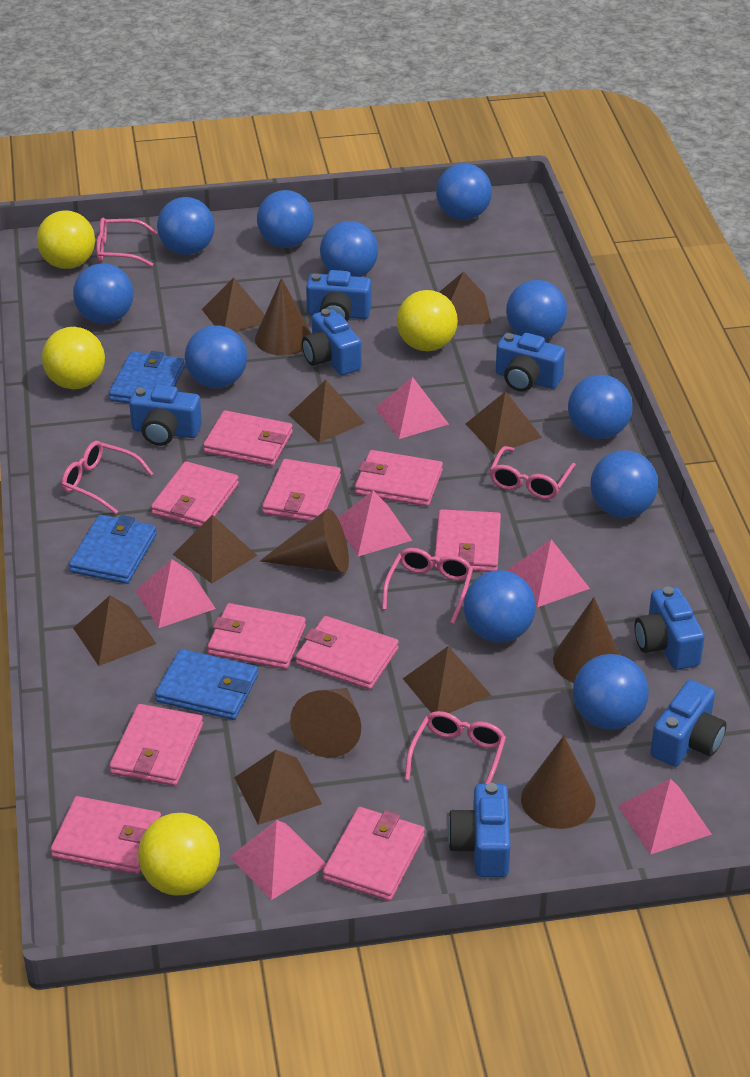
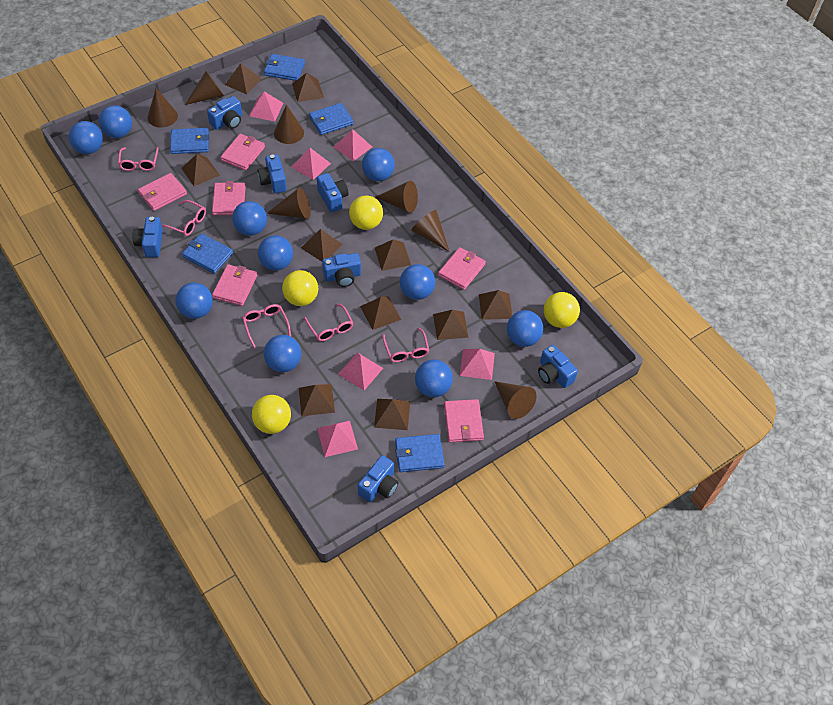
blue ball: 11 -> 10
blue wallet: 3 -> 5
brown cone: 5 -> 7
brown pyramid: 8 -> 10
pink wallet: 10 -> 6

